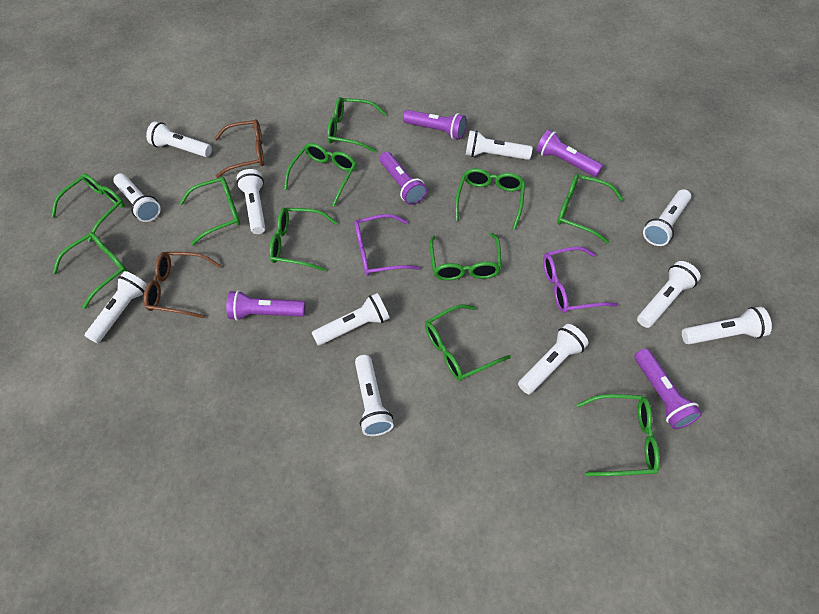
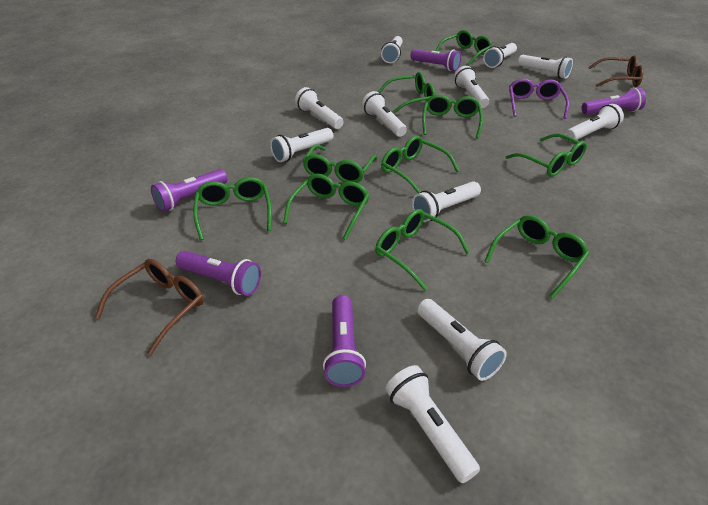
green glasses: 11 -> 10
purple glasses: 2 -> 1

